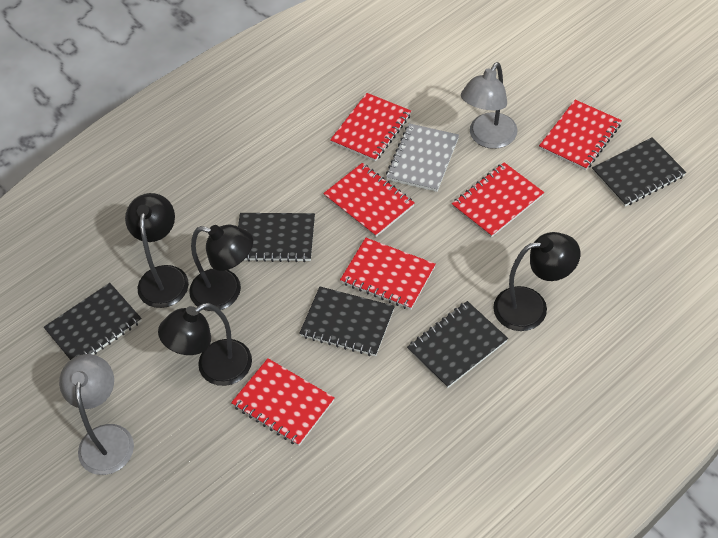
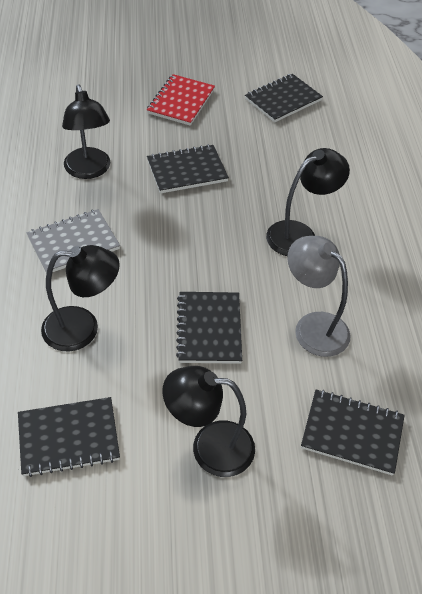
grey lamp: 2 -> 1
red notebook: 6 -> 1

